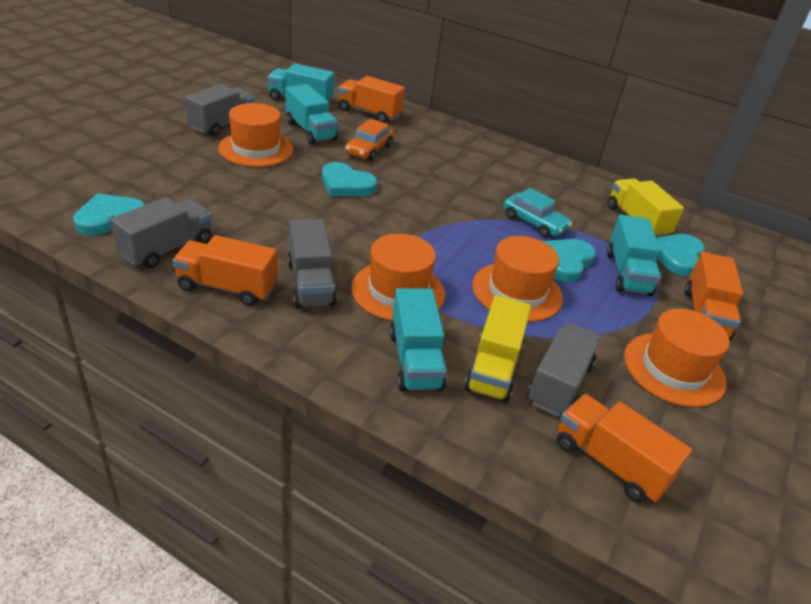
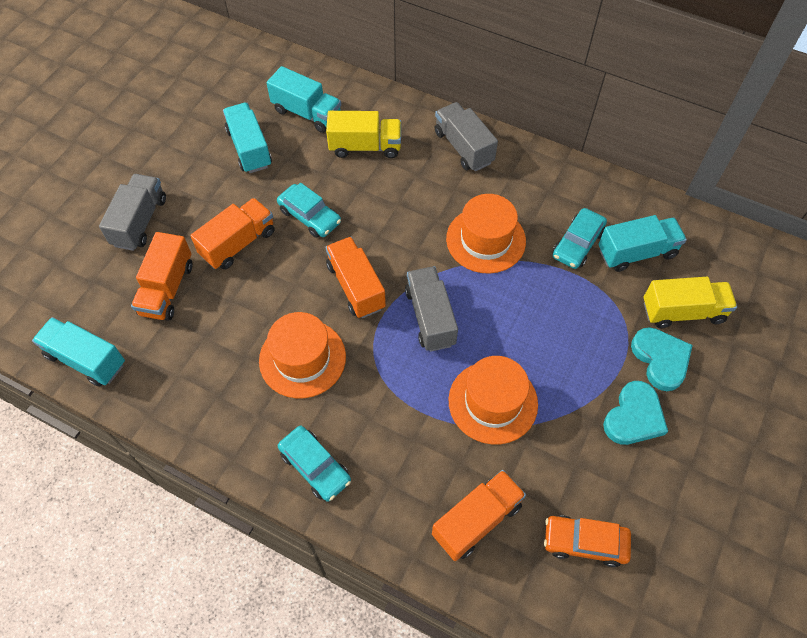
grey truck: 4 -> 3
orange hat: 4 -> 3
turquoise car: 1 -> 3
turquoise heart: 4 -> 2

